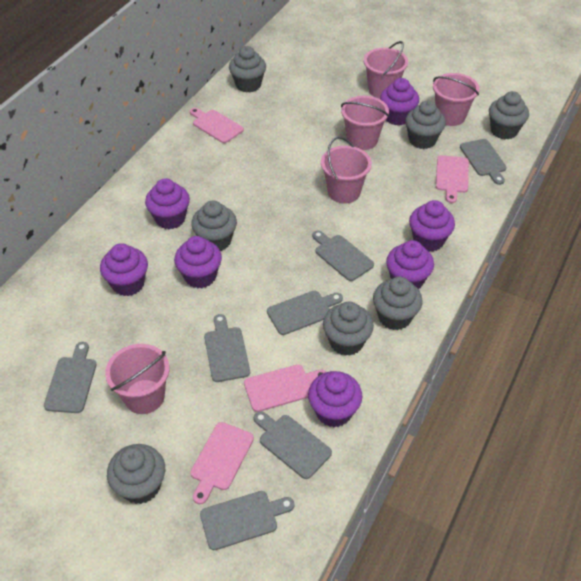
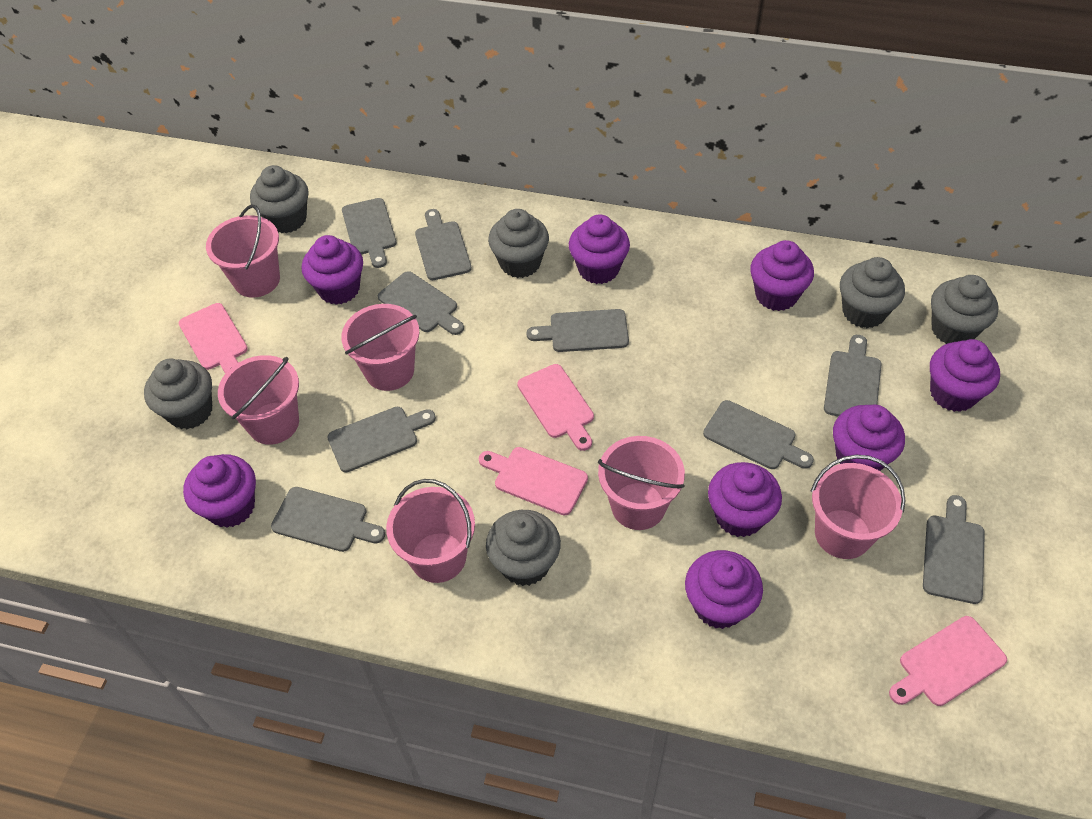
grey cupcake: 7 -> 6
grey cutting board: 7 -> 9
pink bucket: 5 -> 6
purple cupcake: 7 -> 8

